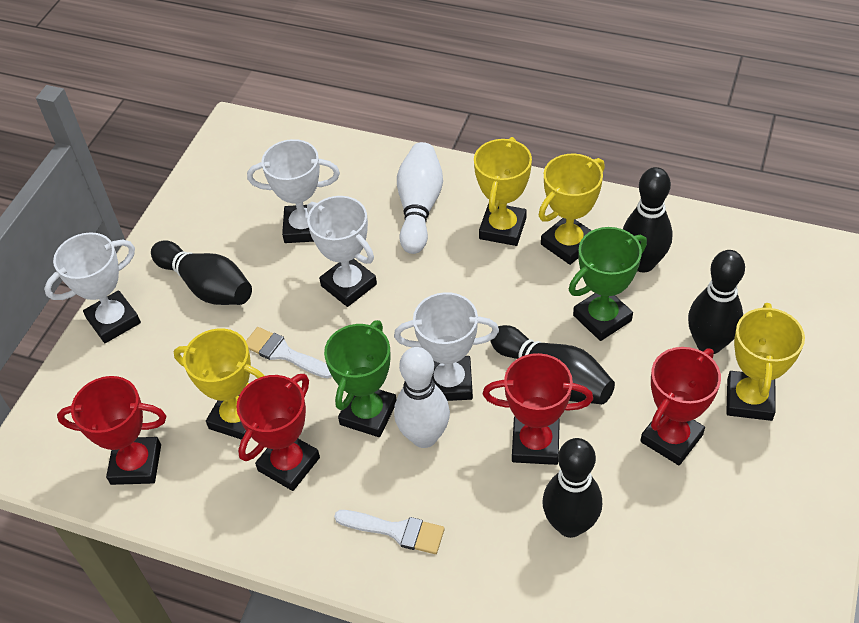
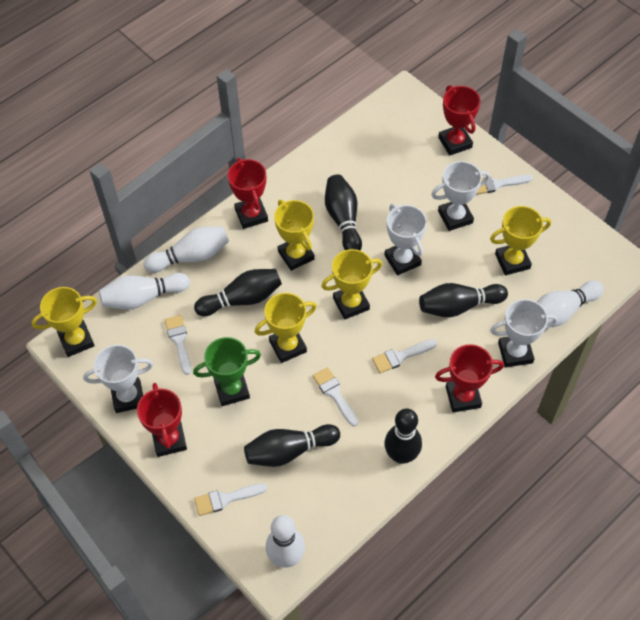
green trophy: 2 -> 1
white bowling pin: 2 -> 4
white brush: 2 -> 5
yellow trophy: 4 -> 5

